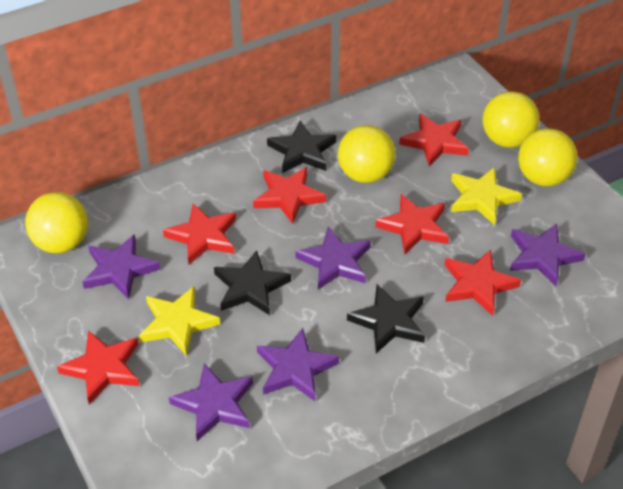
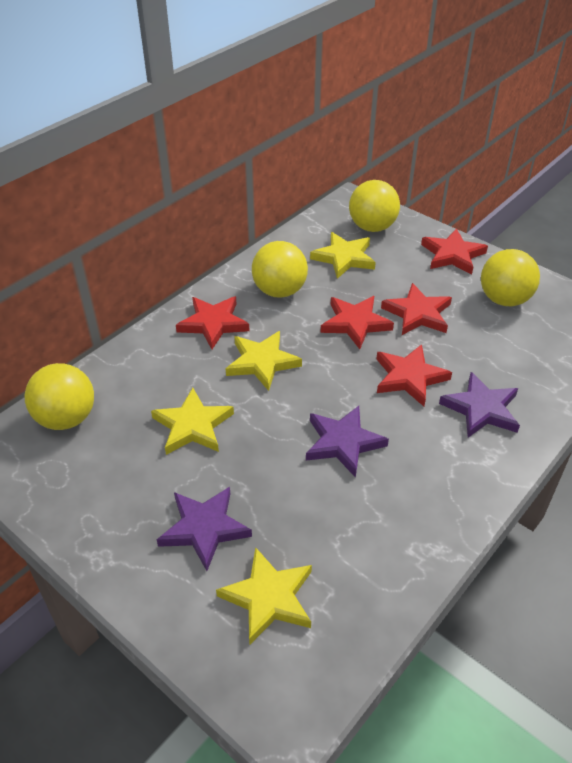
black star: 3 -> 0
purple star: 5 -> 3
red star: 6 -> 5
yellow star: 2 -> 4

